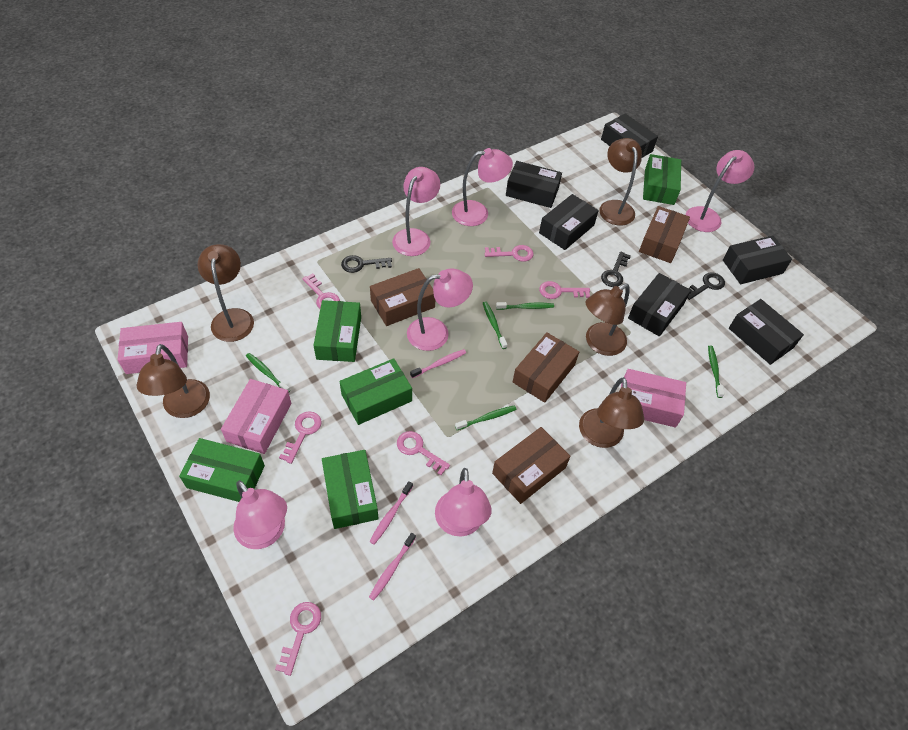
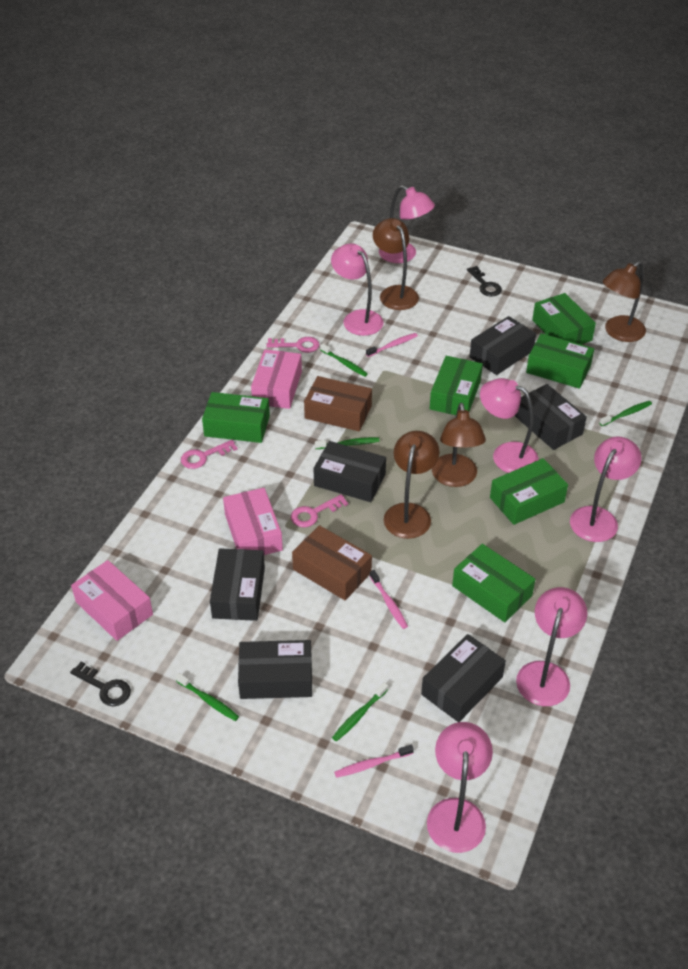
black key: 3 -> 2
brown box: 4 -> 2
brown lamp: 5 -> 4
green box: 5 -> 6
pink key: 6 -> 3

